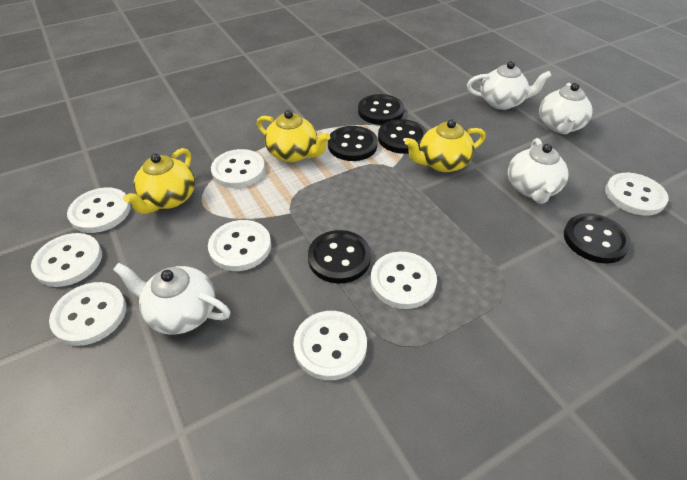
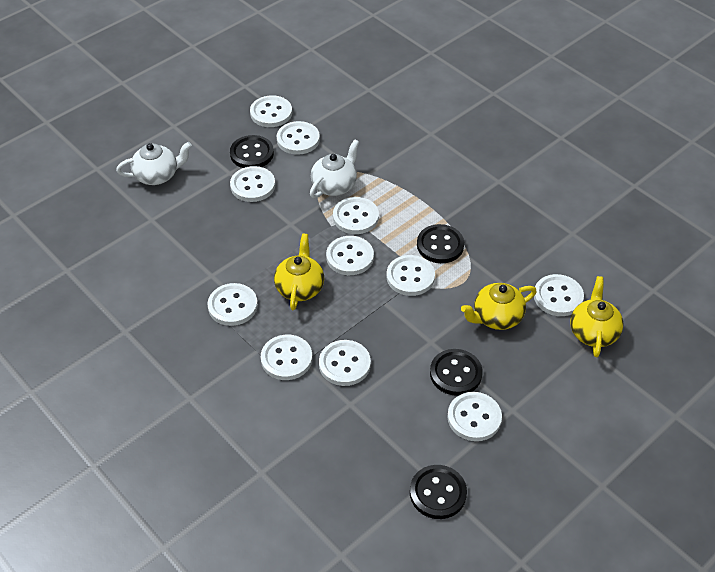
black button: 5 -> 4
white button: 8 -> 11
white teapot: 4 -> 2

